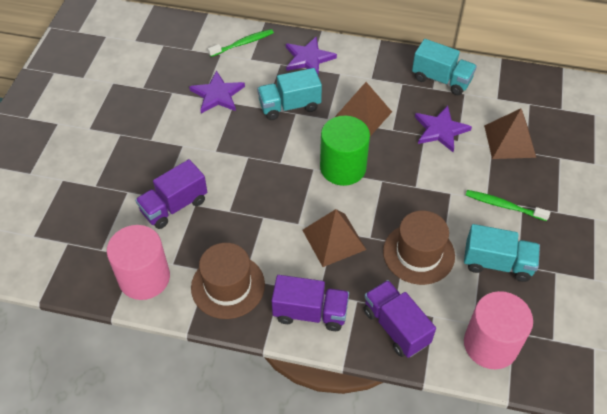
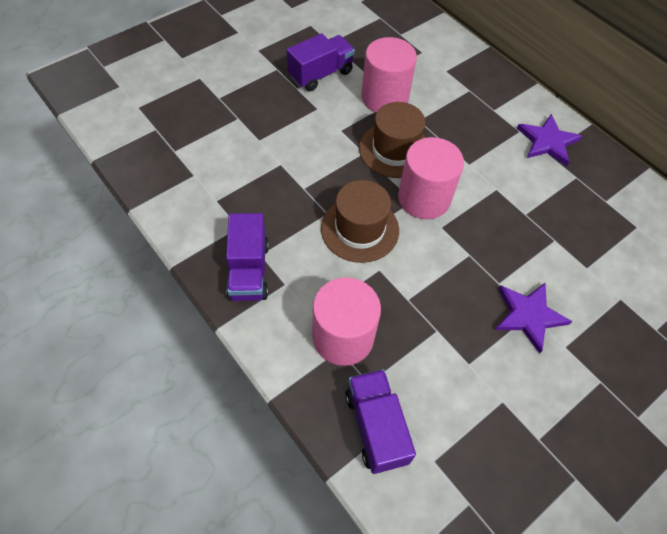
brown pyramid: 3 -> 0
green cylinder: 1 -> 0
green toothbrush: 2 -> 0
pink cylinder: 2 -> 3
purple star: 3 -> 2
turquoise truck: 3 -> 0

